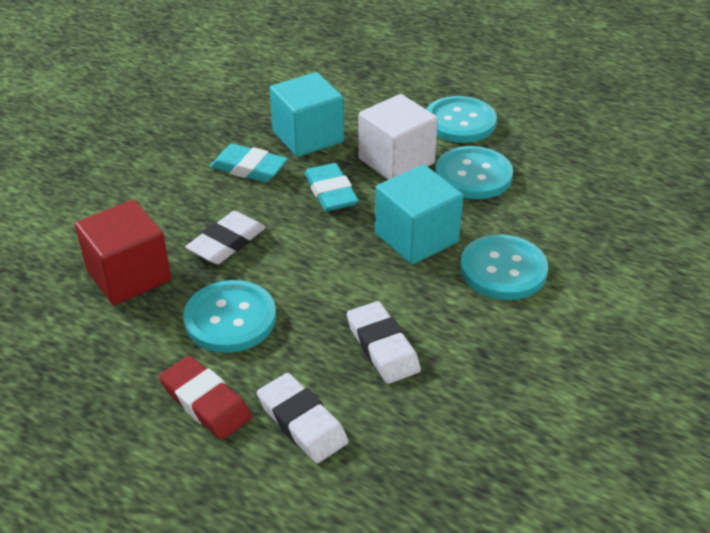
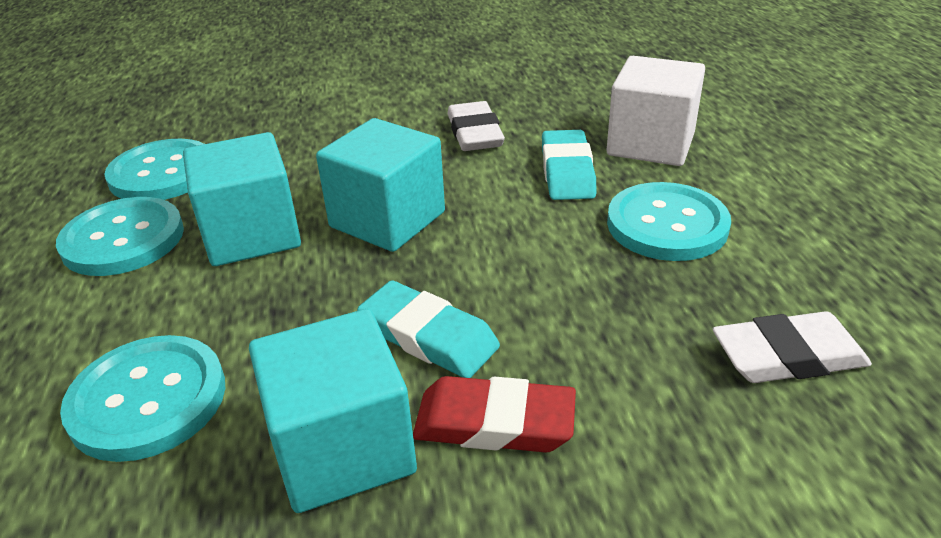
red cube: 1 -> 0
turquoise cube: 2 -> 3
white eraser: 3 -> 2

